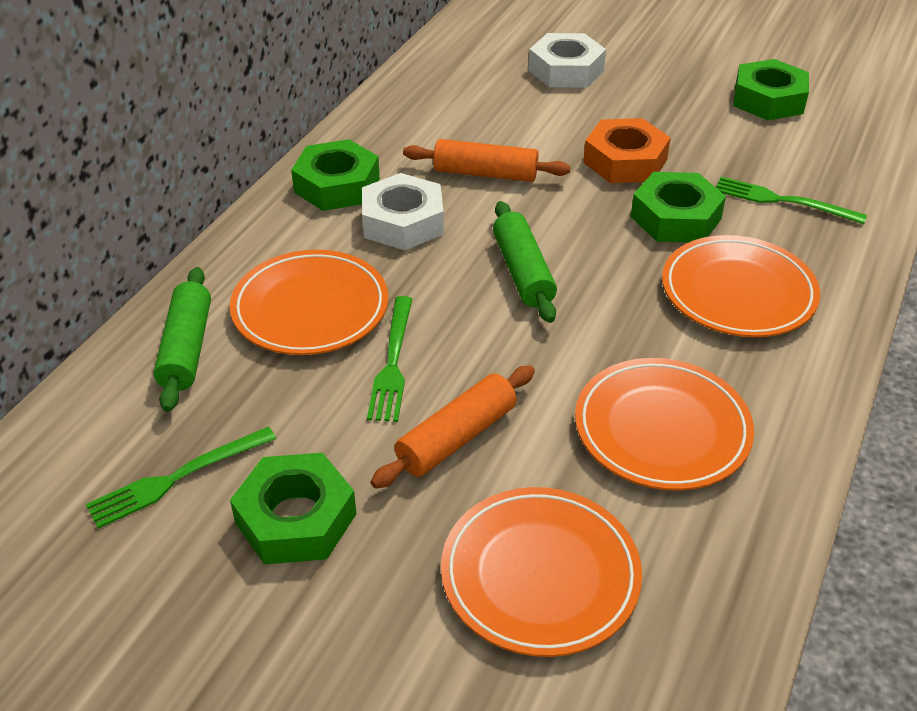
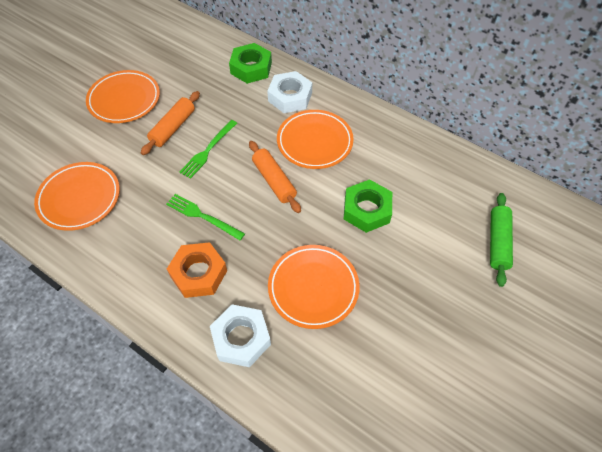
green fork: 3 -> 2
green nut: 4 -> 2
green rolling pin: 2 -> 1

